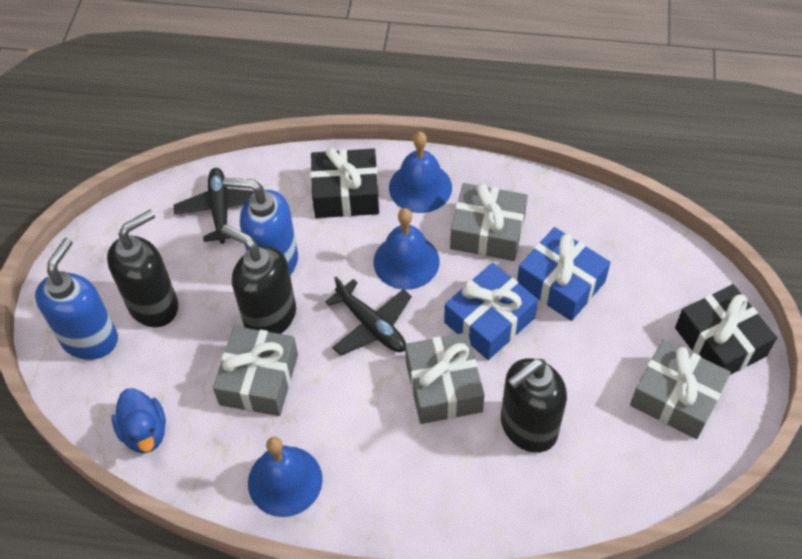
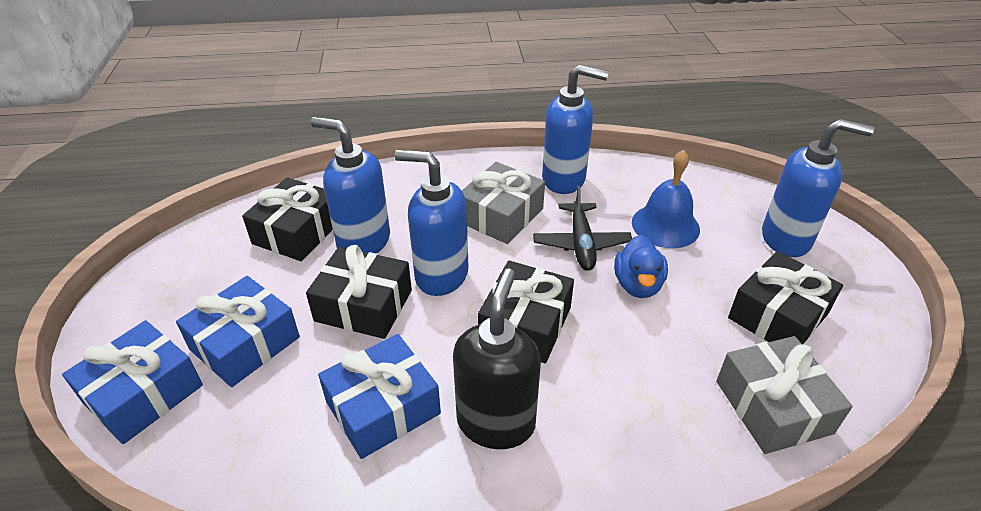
black gift: 2 -> 4
black plane: 2 -> 1
black soap dispenser: 3 -> 1
blue bell: 3 -> 1
blue gift: 2 -> 3
blue soap dispenser: 2 -> 4
grey gift: 4 -> 2

